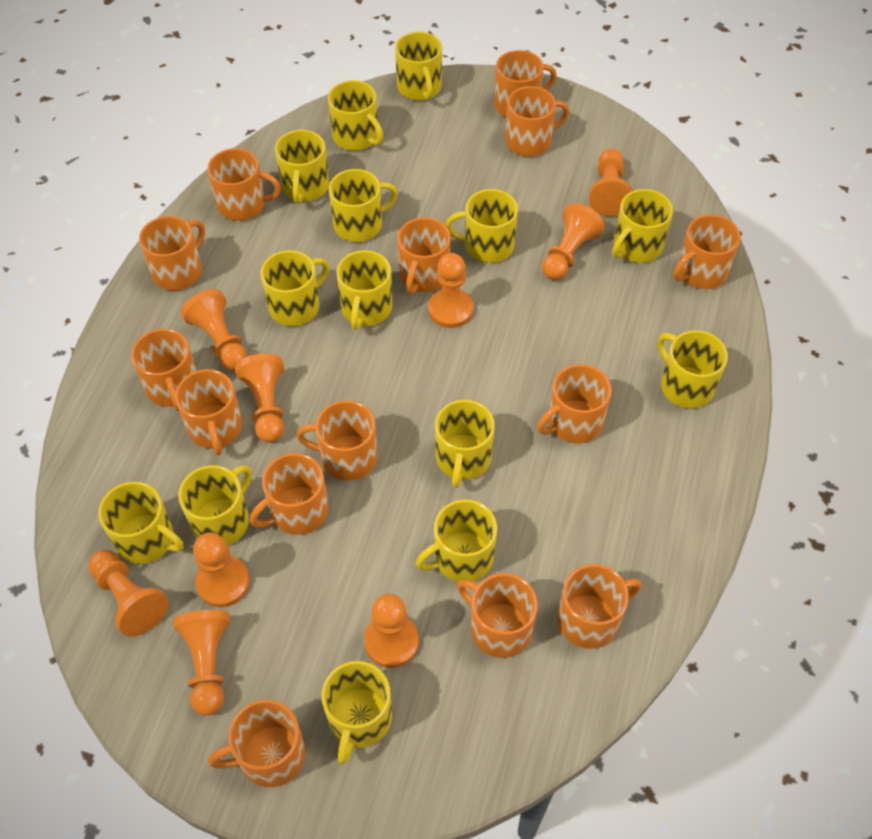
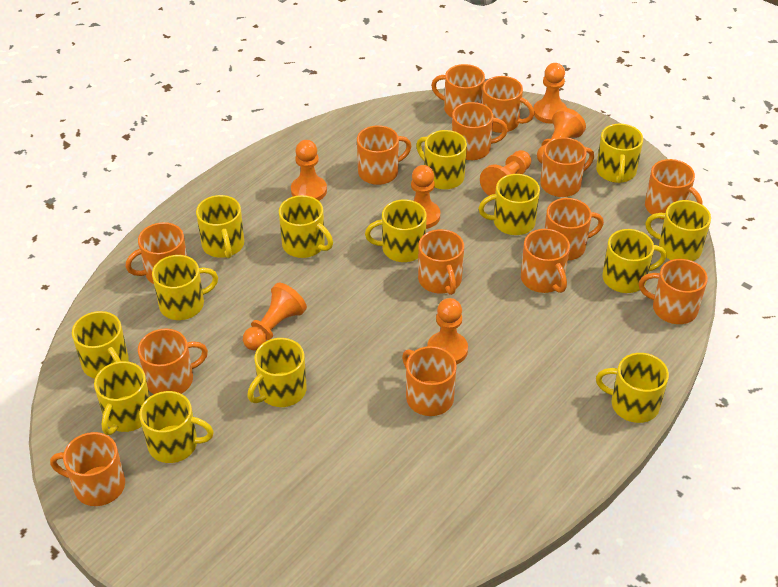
orange pawn: 9 -> 7

